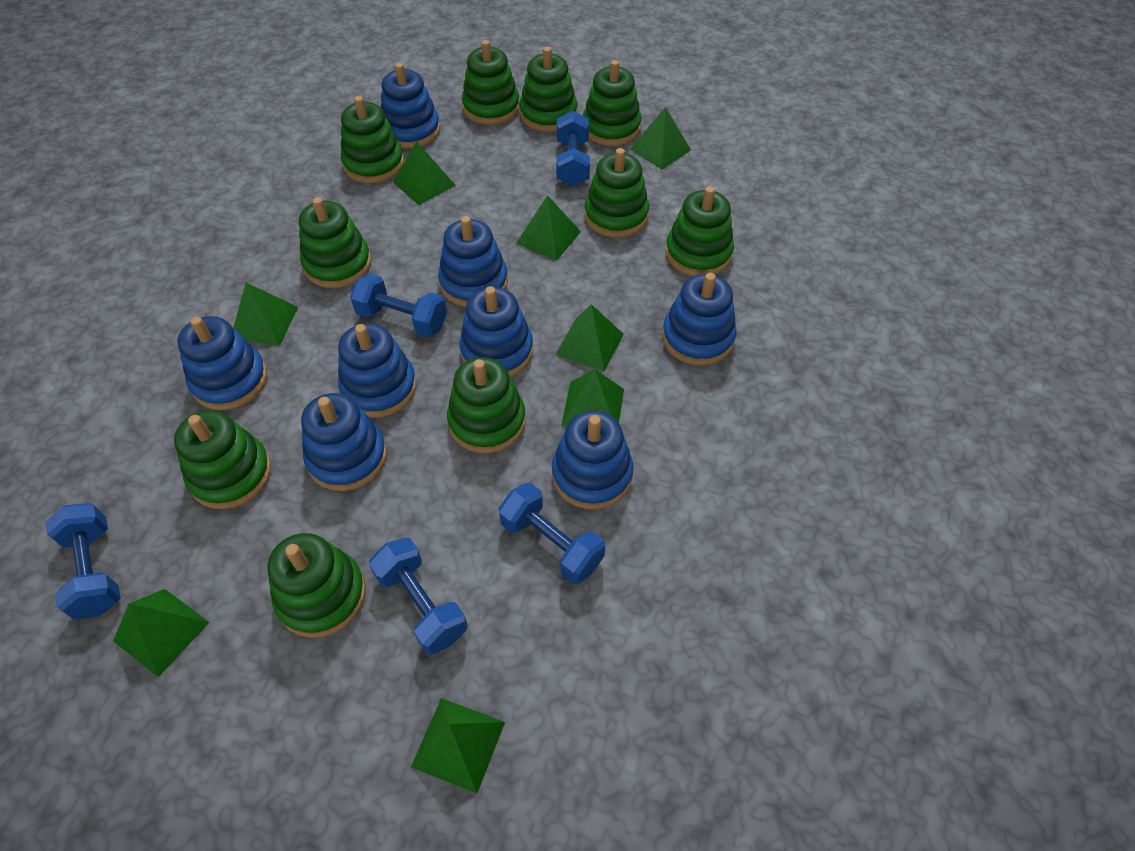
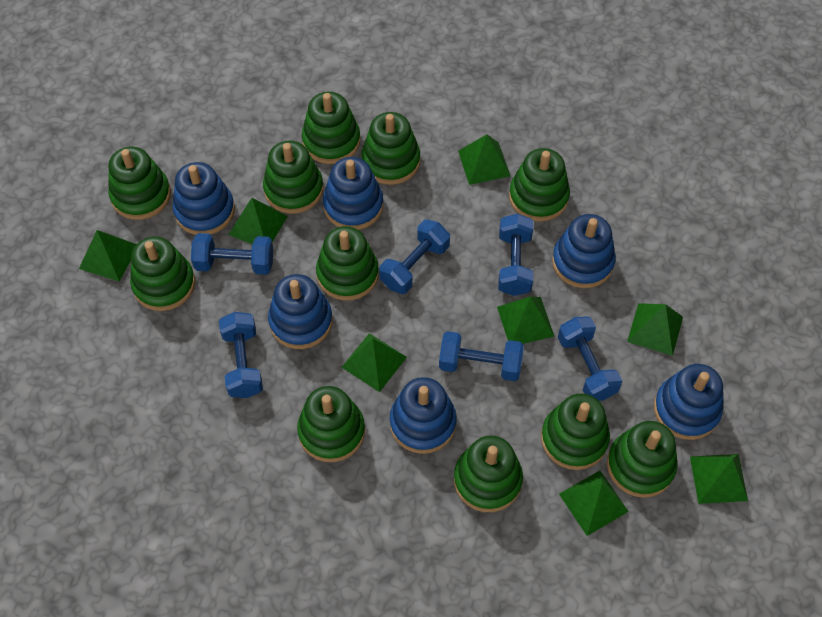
blue dumbbell: 5 -> 6
blue stacking toy: 8 -> 6
green stacking toy: 10 -> 11

